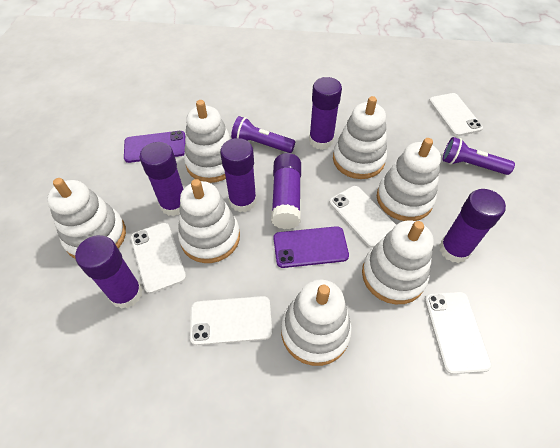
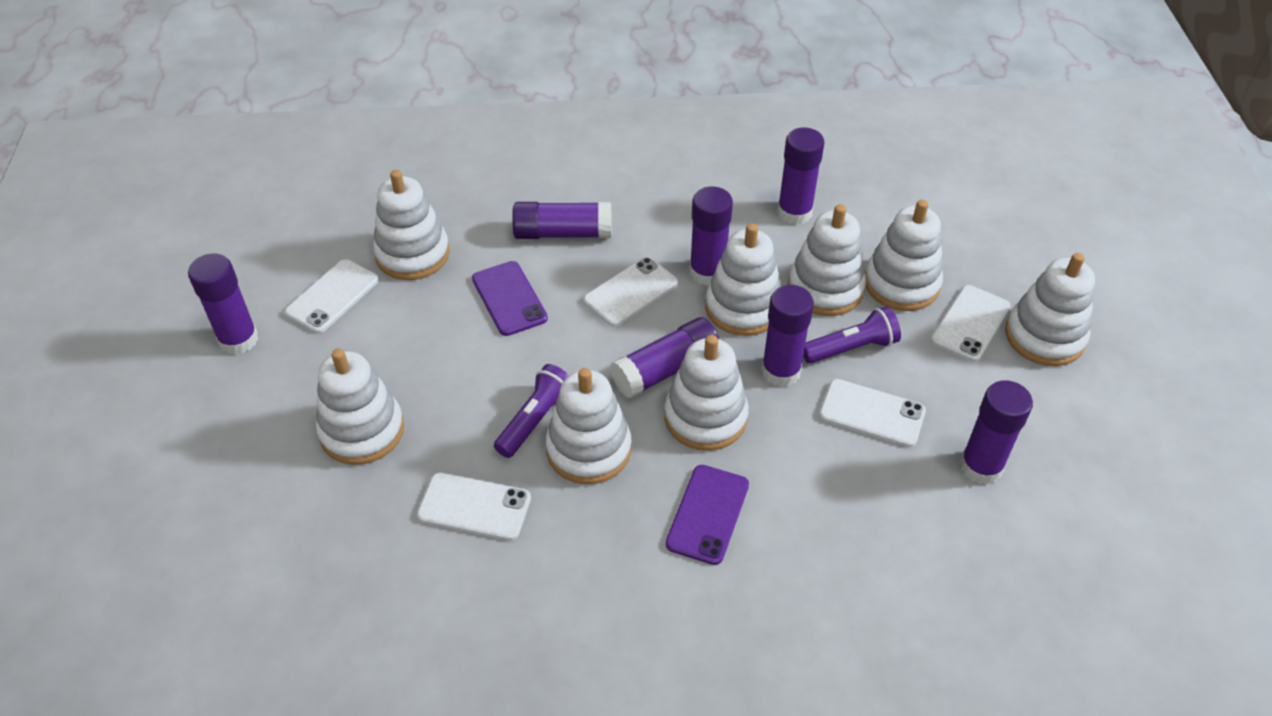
purple glue stick: 6 -> 7
white stacking toy: 7 -> 8

